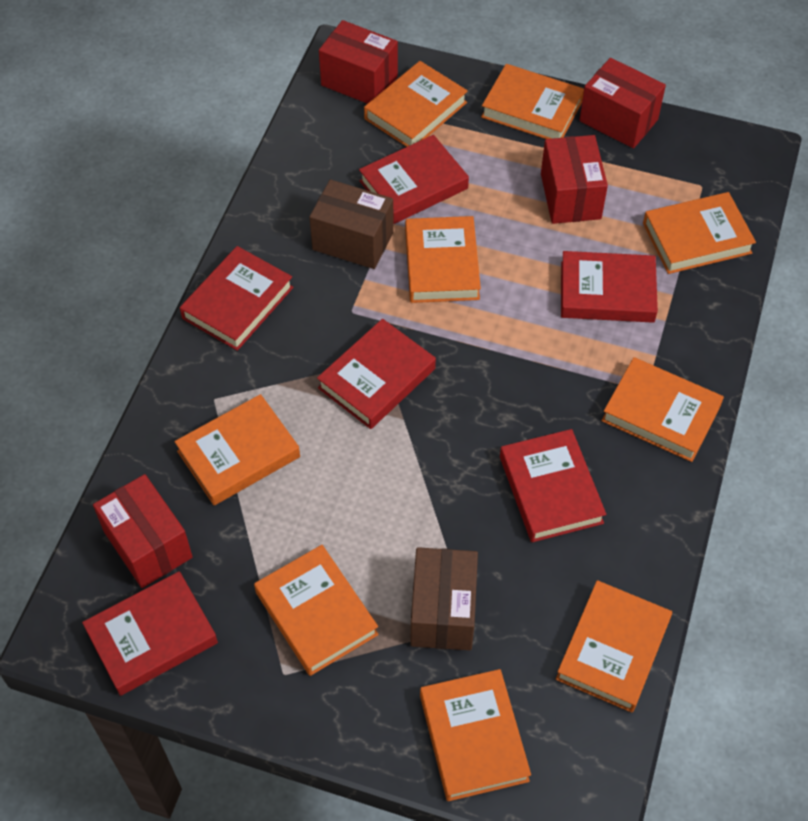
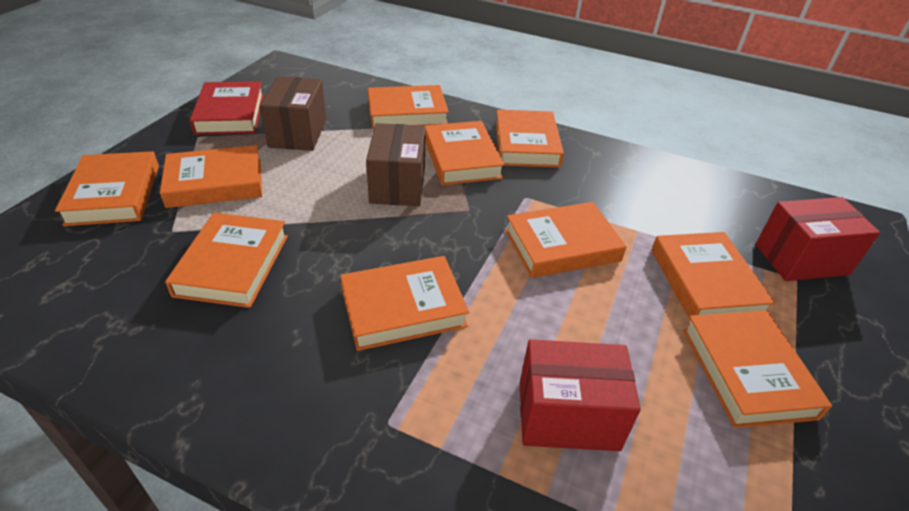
orange book: 9 -> 10
red book: 6 -> 1
red box: 4 -> 2

